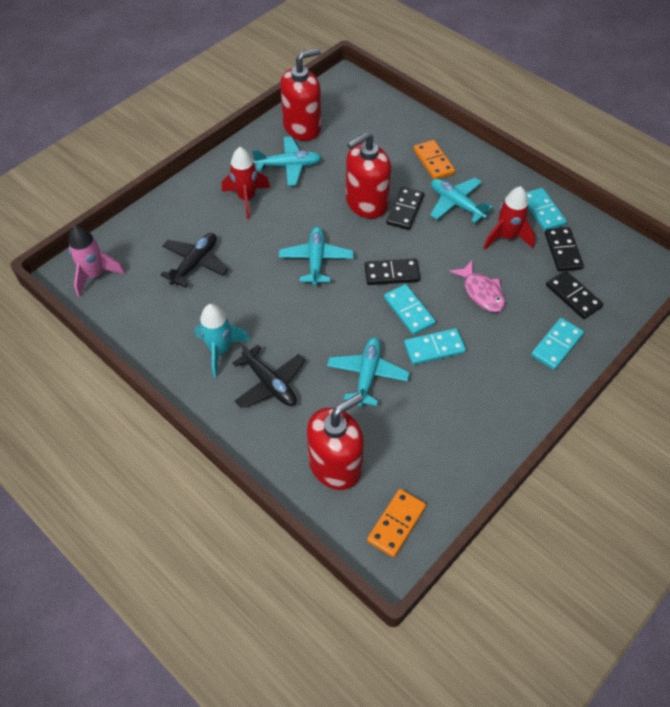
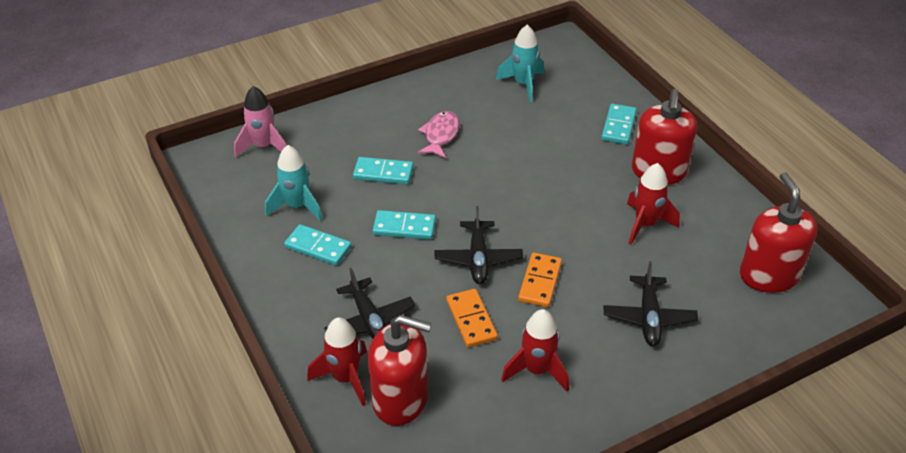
black domino: 4 -> 0
black plane: 2 -> 3
red rocket: 2 -> 3
turquoise plane: 4 -> 0
turquoise rocket: 1 -> 2

